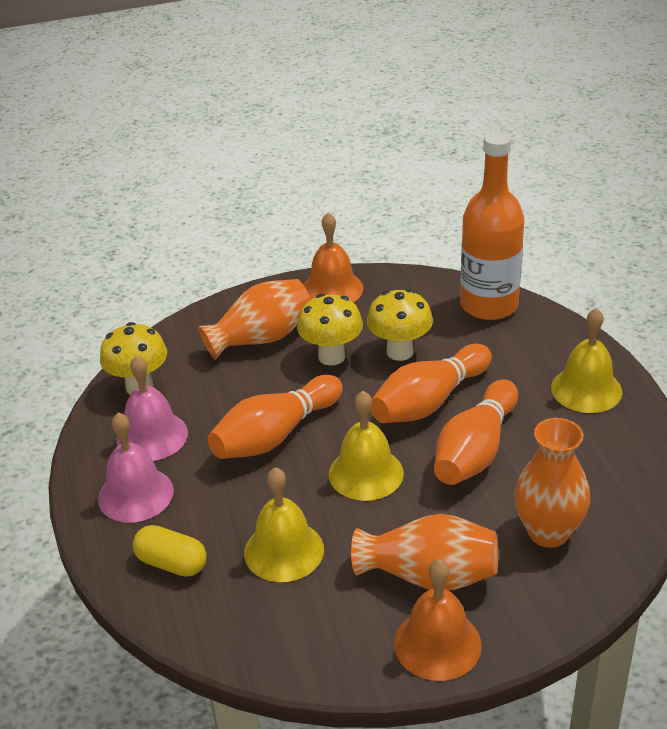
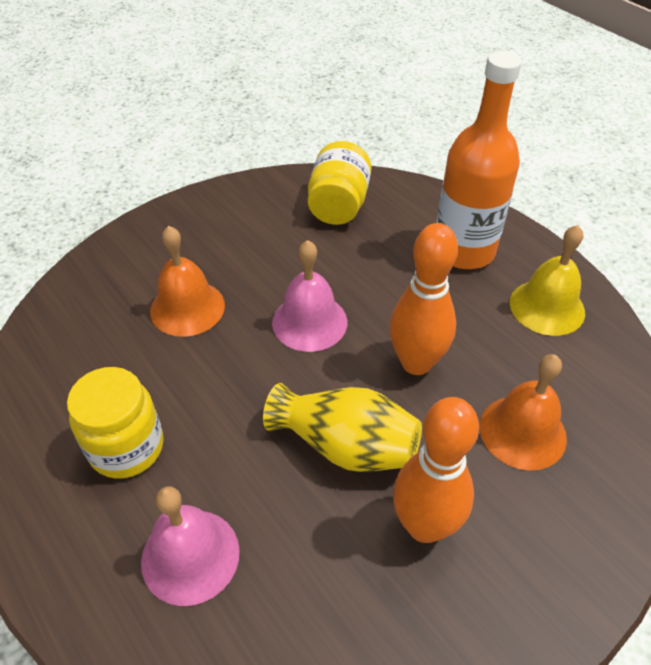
orange bowling pin: 3 -> 2
orange vase: 3 -> 0
yellow bell: 3 -> 1
yellow capsule: 1 -> 0
yellow jar: 0 -> 2
yellow mushroom: 3 -> 0
yellow vase: 0 -> 1

